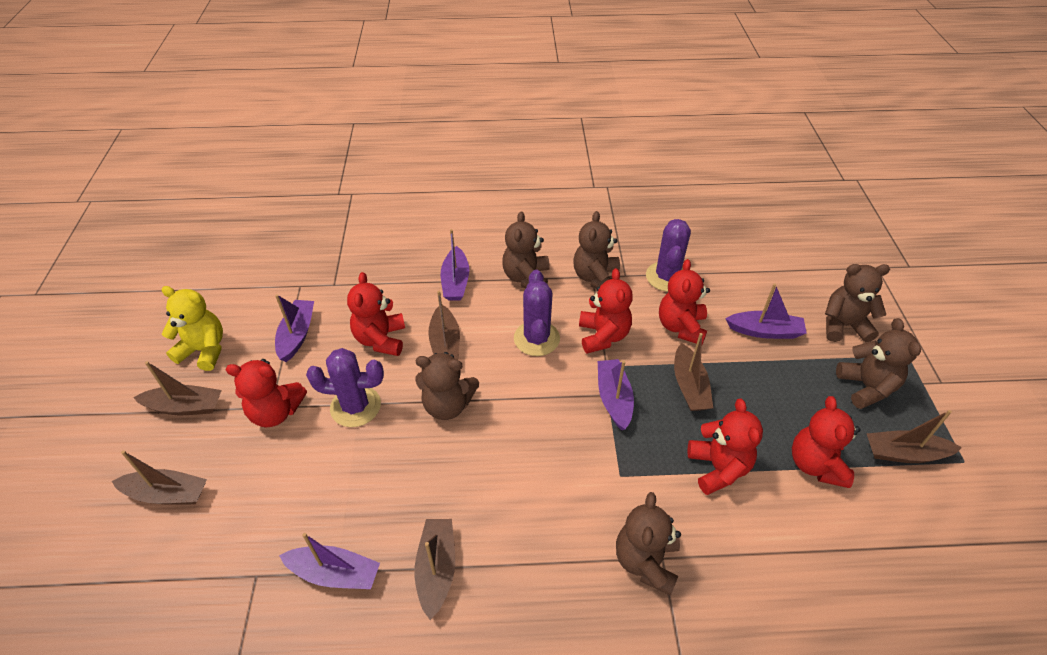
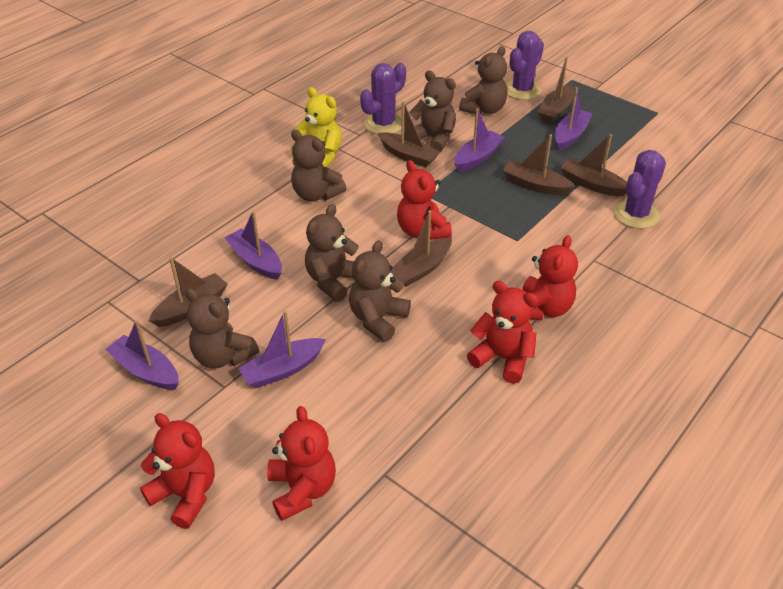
red teddy bear: 6 -> 5

